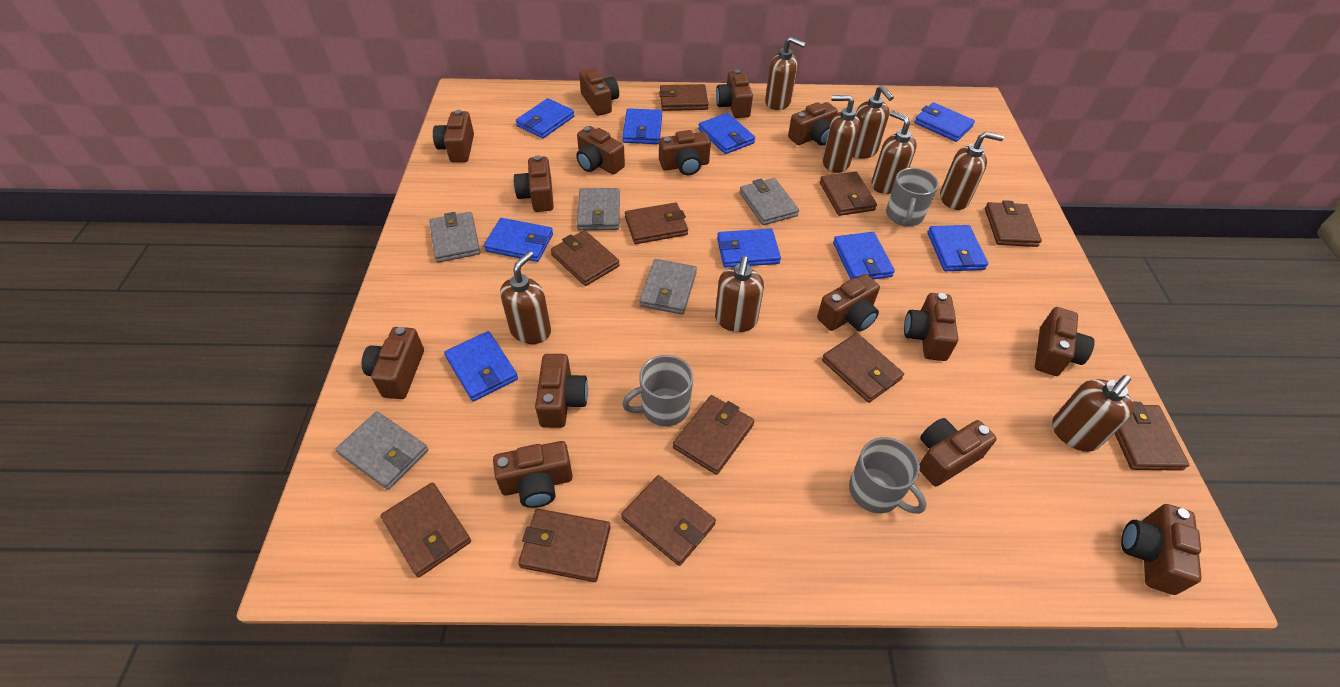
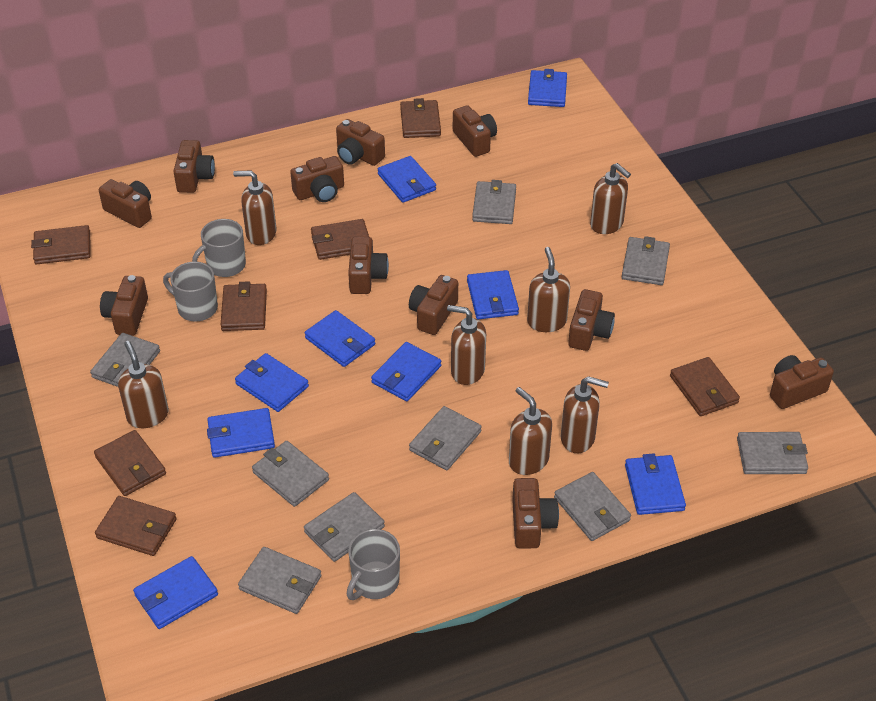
brown camera: 15 -> 11
brown soap dispenser: 8 -> 7
brown wallet: 11 -> 7
grey wallet: 5 -> 9

